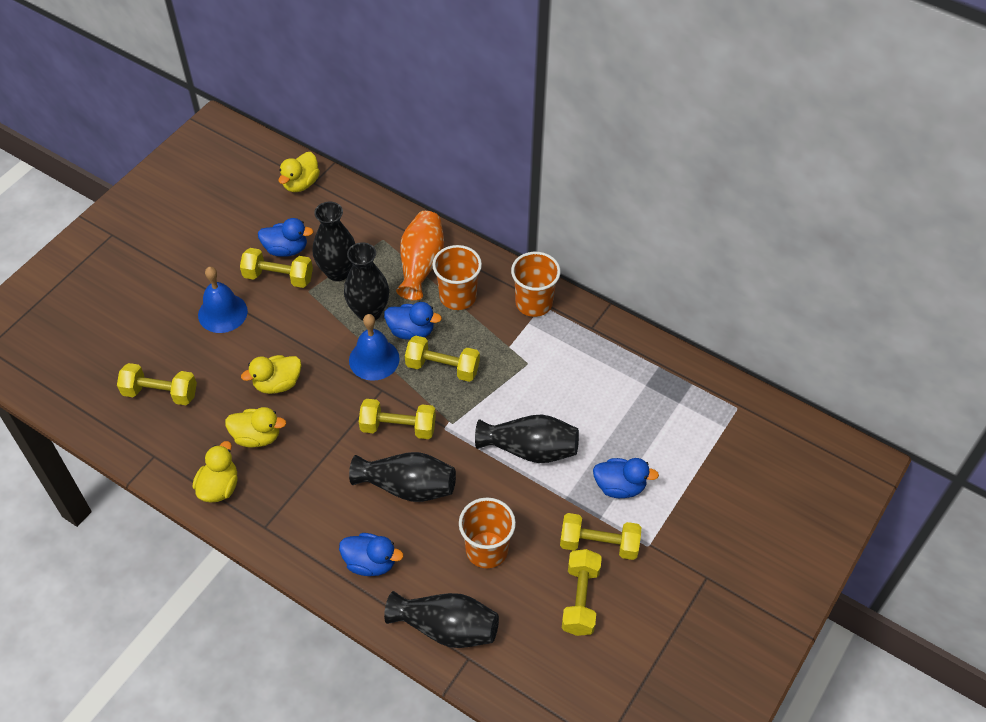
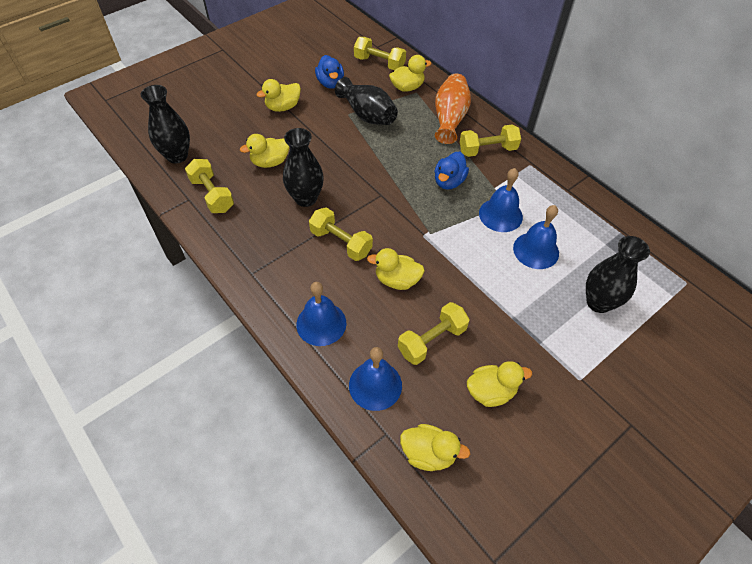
black vase: 5 -> 4
blue bell: 2 -> 4
blue duck: 4 -> 2
orange cup: 3 -> 0
yellow duck: 4 -> 6
yellow dumbbell: 6 -> 5

